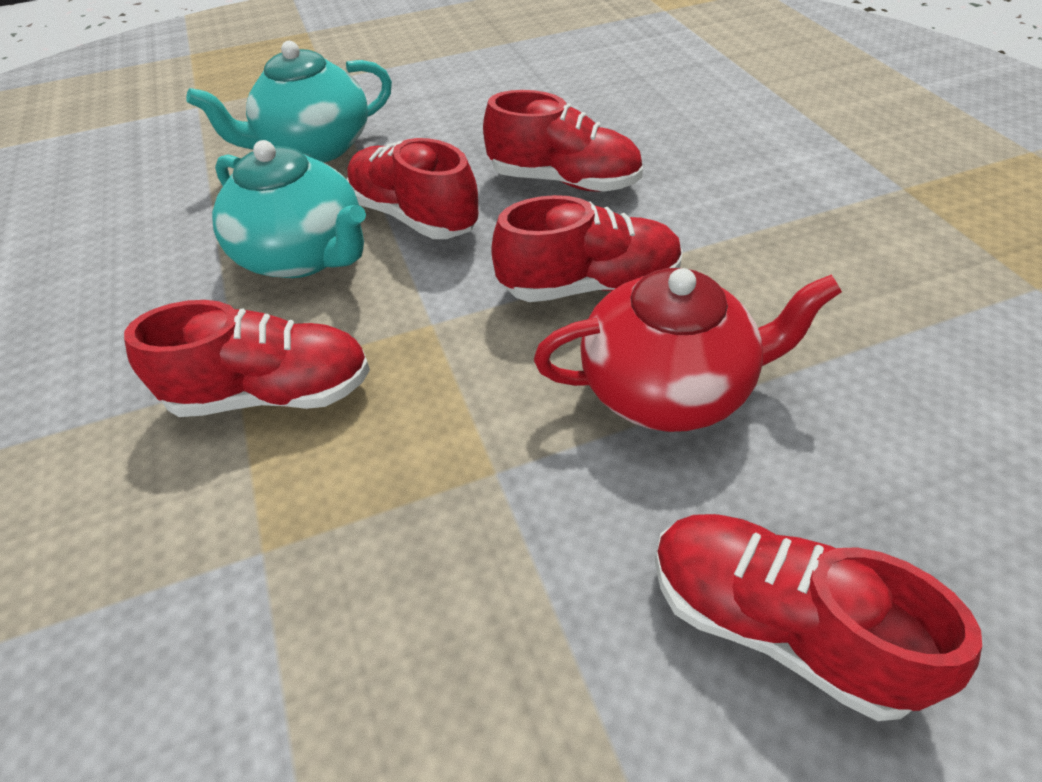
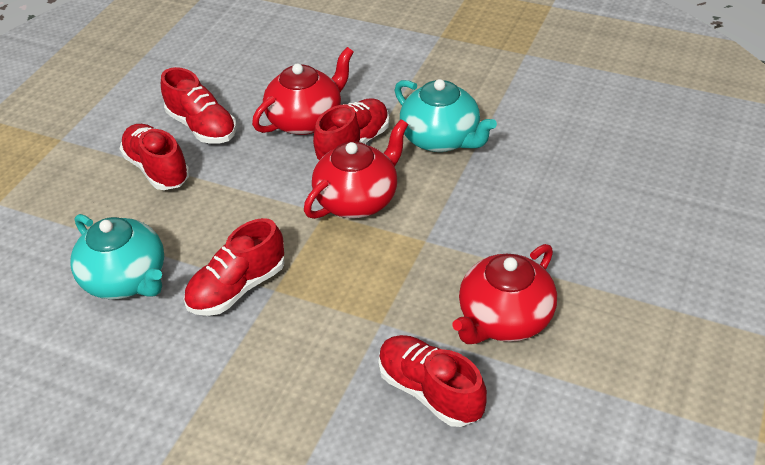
red teapot: 1 -> 3

